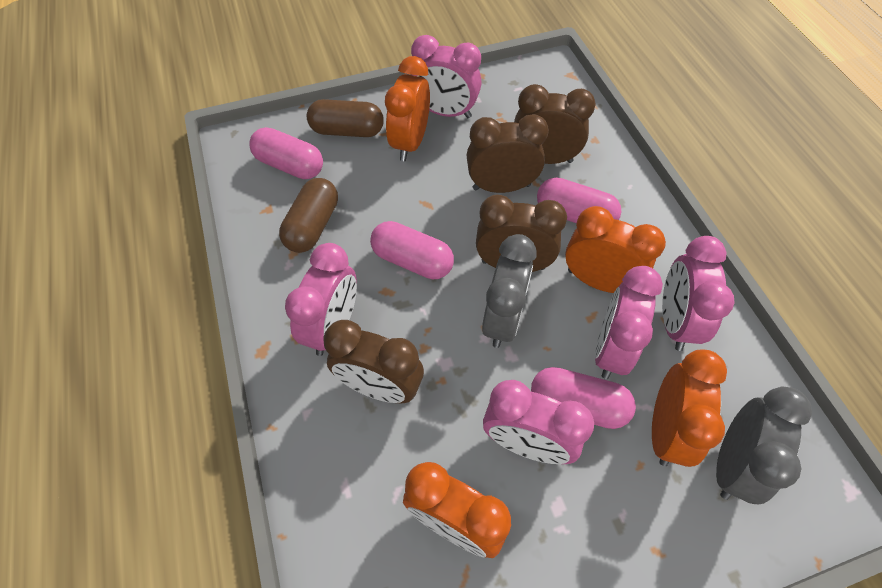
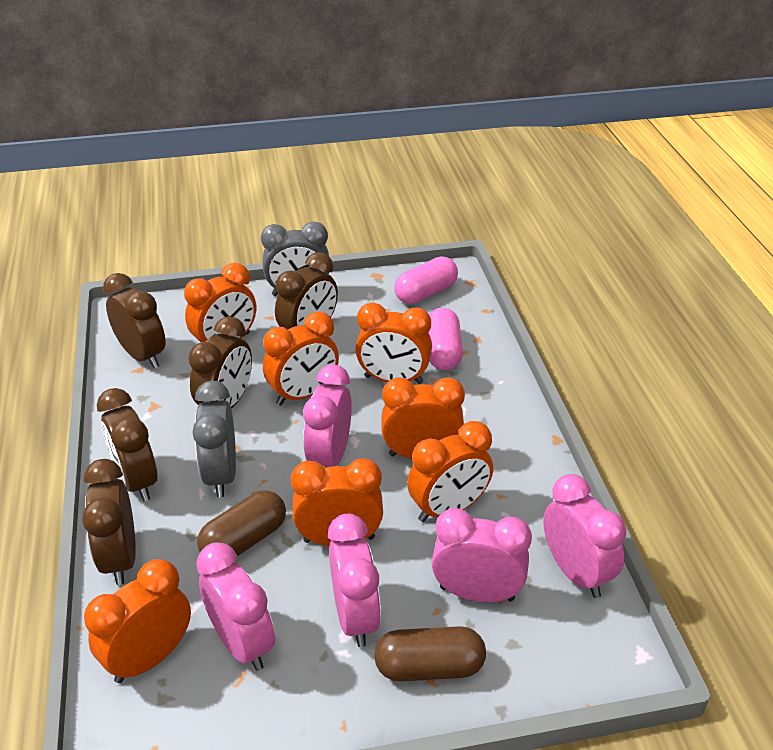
brown clock: 4 -> 5
orange clock: 4 -> 7
pink capsule: 4 -> 2

